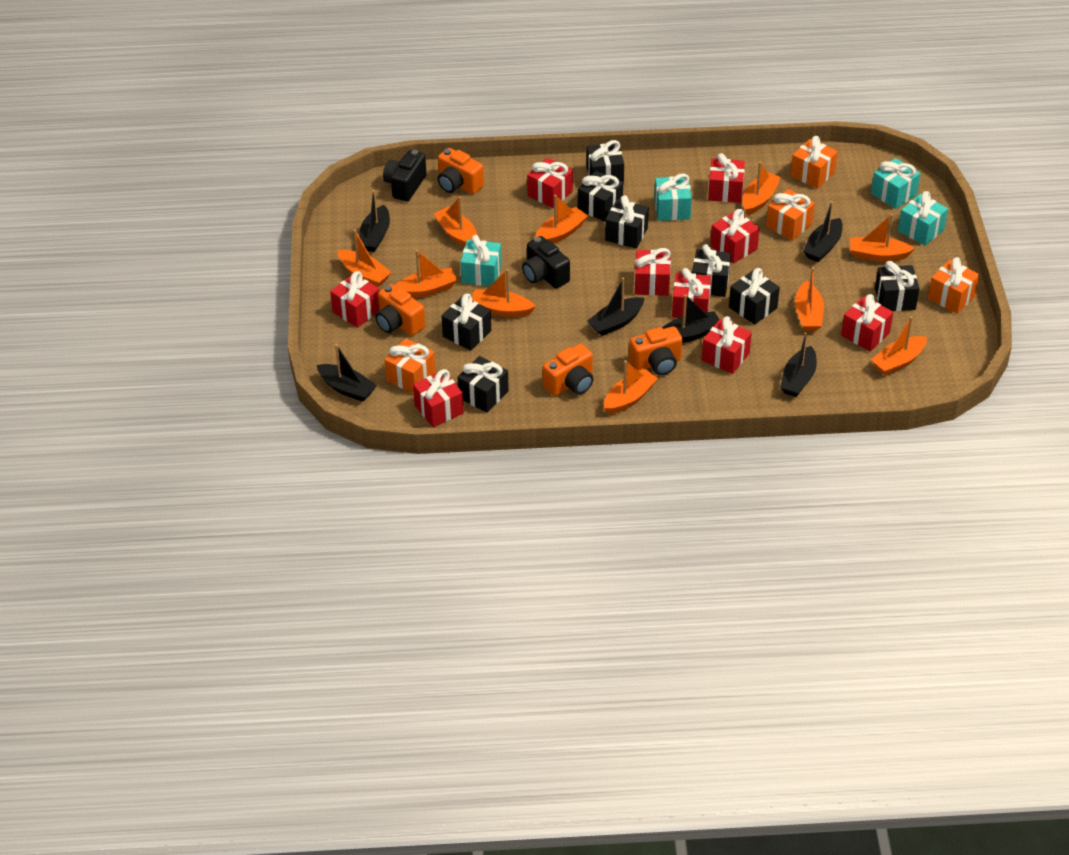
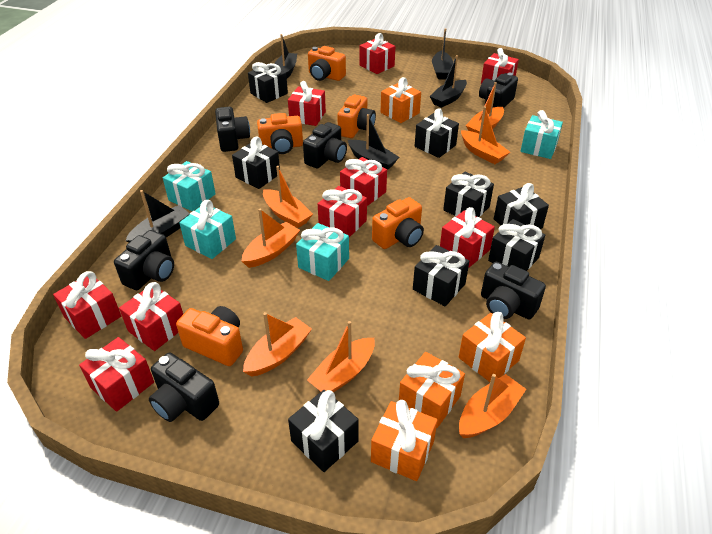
black boat: 6 -> 5
black camera: 2 -> 6
orange boat: 10 -> 7
orange camera: 4 -> 5

